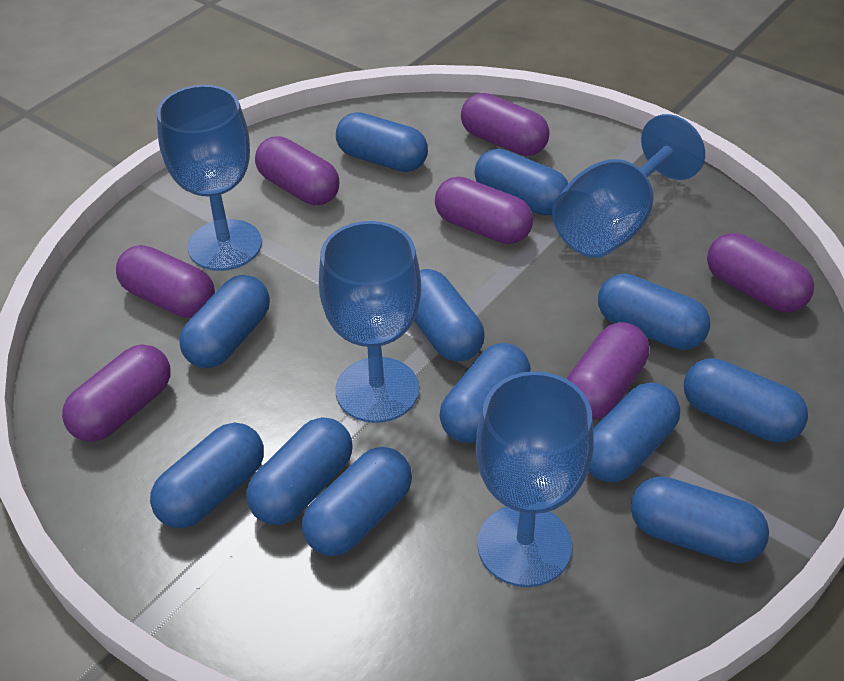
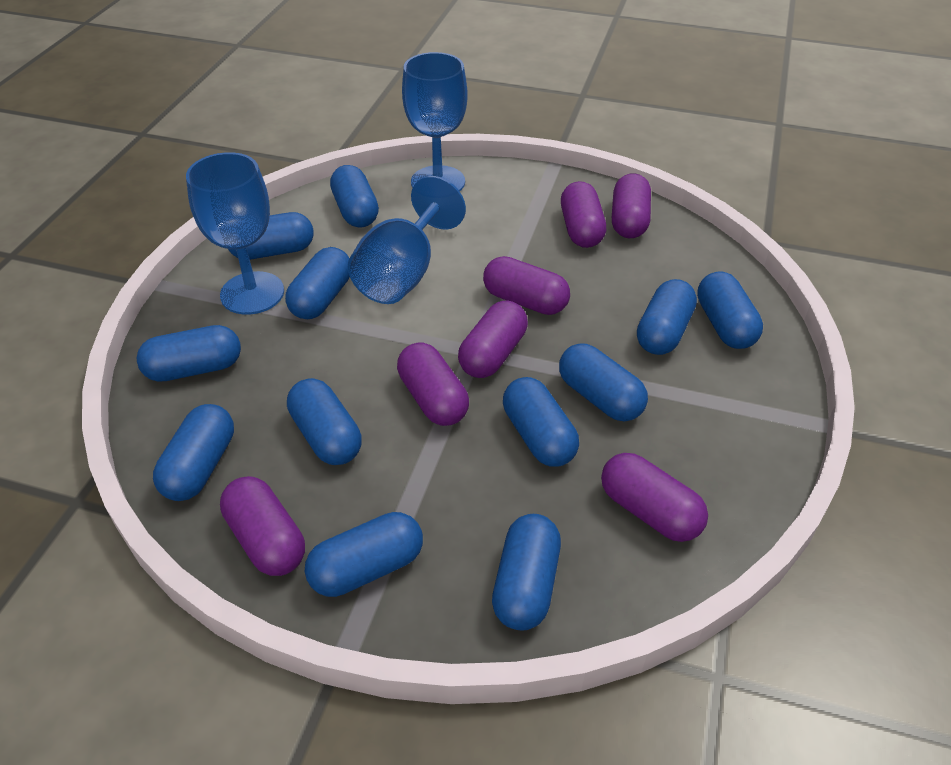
blue goblet: 4 -> 3

